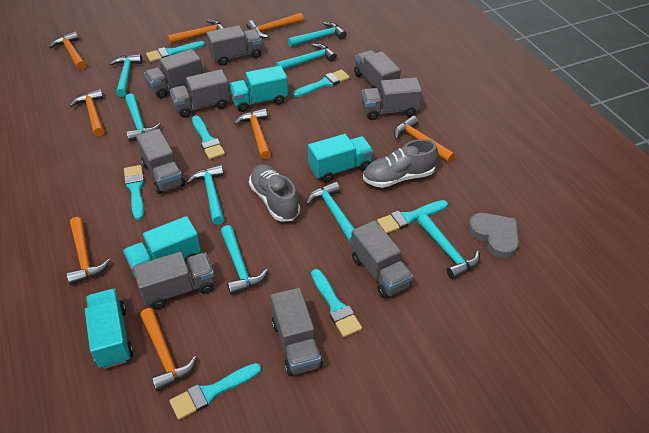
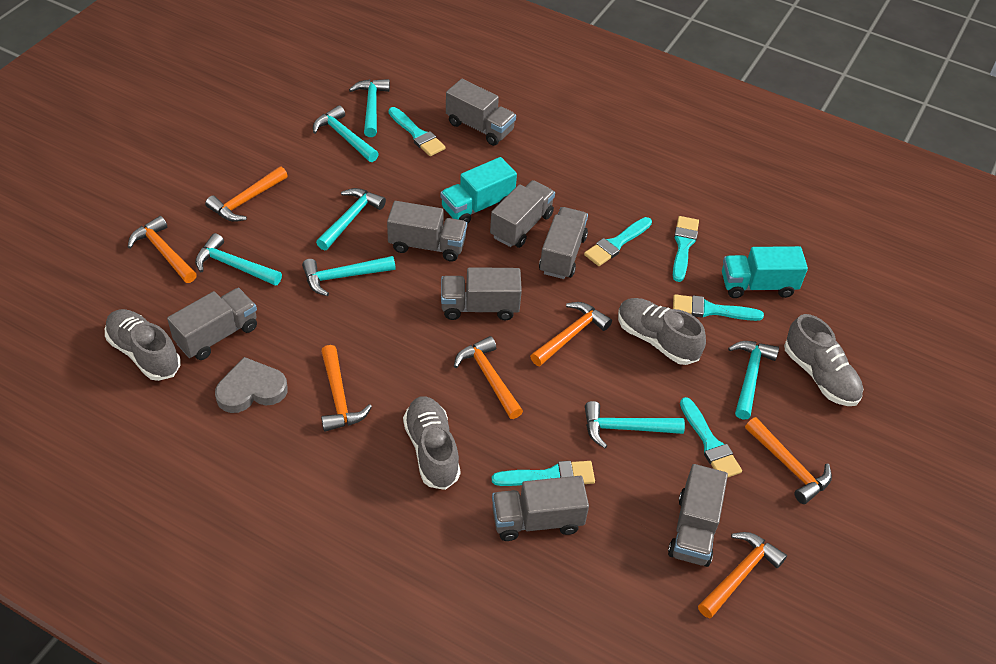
grey shoe: 2 -> 4
grey truck: 9 -> 8
orange hammer: 8 -> 7
turquoise brush: 7 -> 6
turquoise hammer: 8 -> 7
turquoise truck: 4 -> 2

